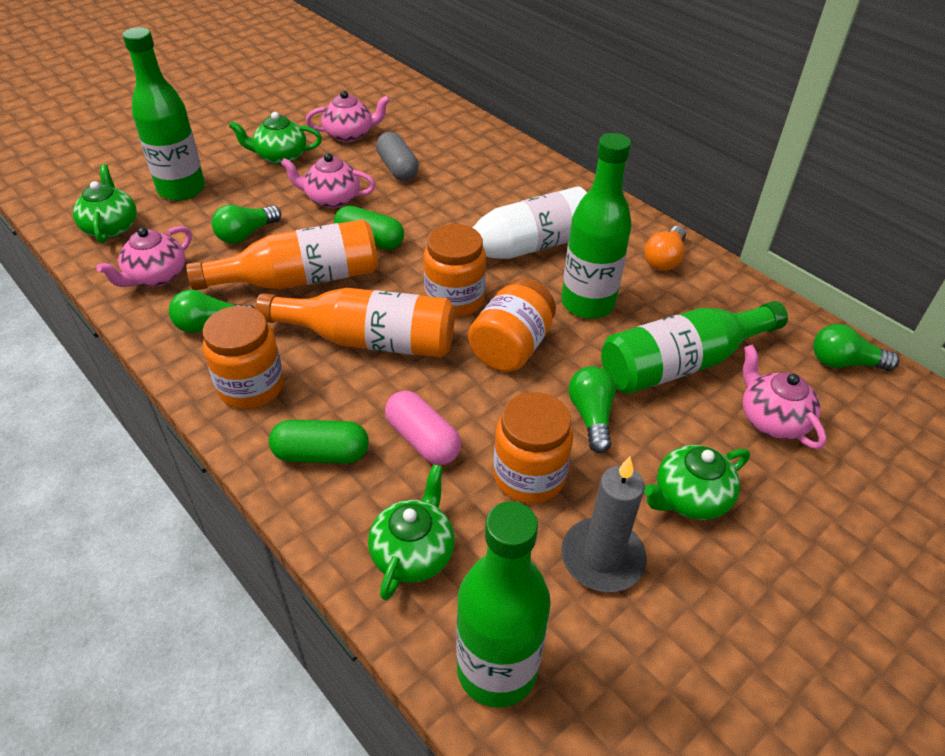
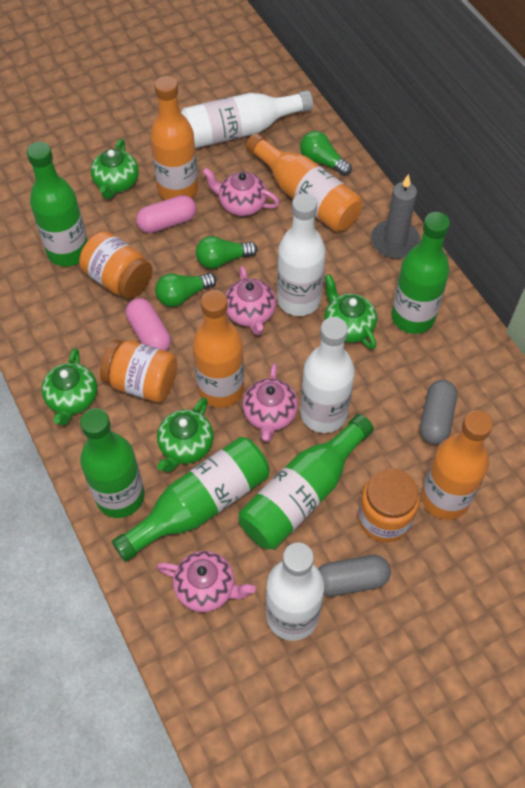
green bottle: 4 -> 5
green capsule: 2 -> 0
green light bulb: 4 -> 3
grey capsule: 1 -> 2
orange bottle: 2 -> 4
orange jar: 4 -> 3
orange light bulb: 1 -> 0
pink capsule: 1 -> 2
white bottle: 1 -> 4

